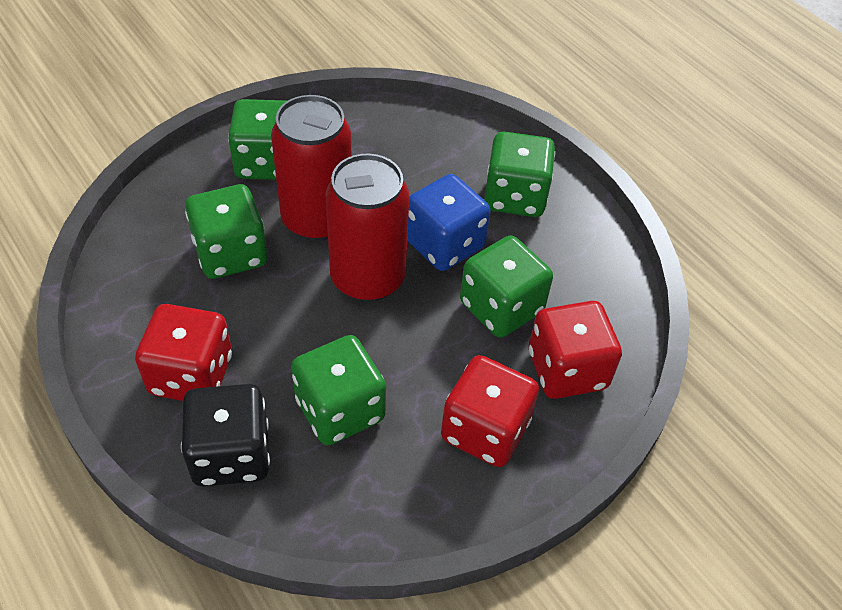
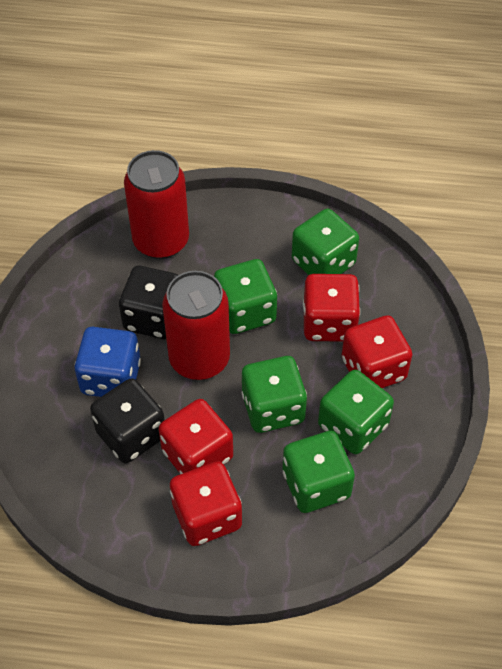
black dice: 1 -> 2
red dice: 3 -> 4

